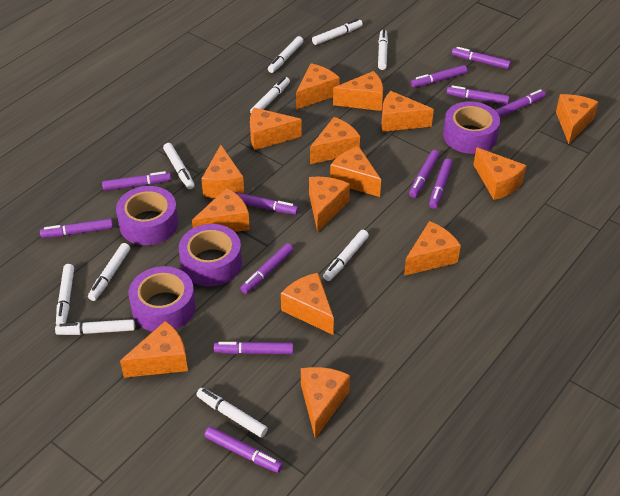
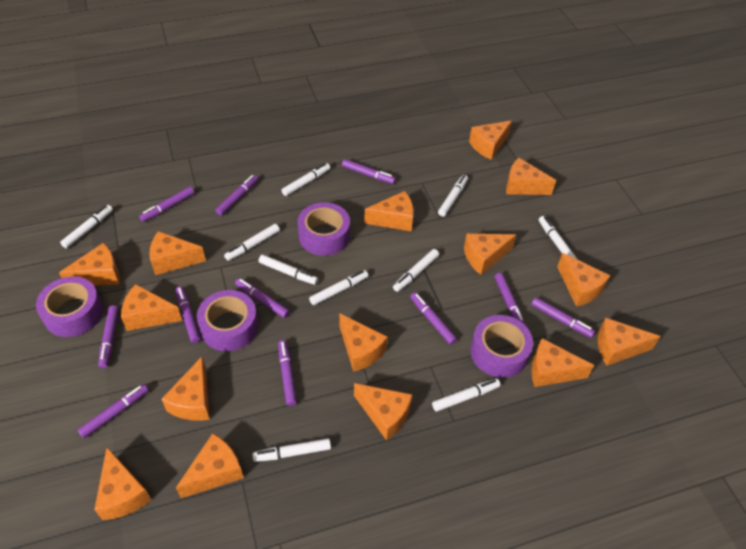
purple marker: 12 -> 11

